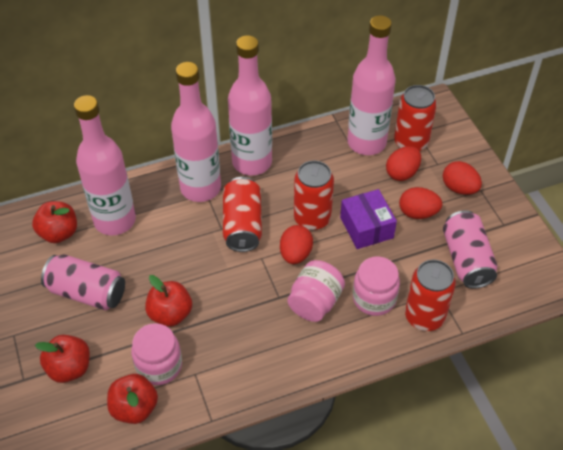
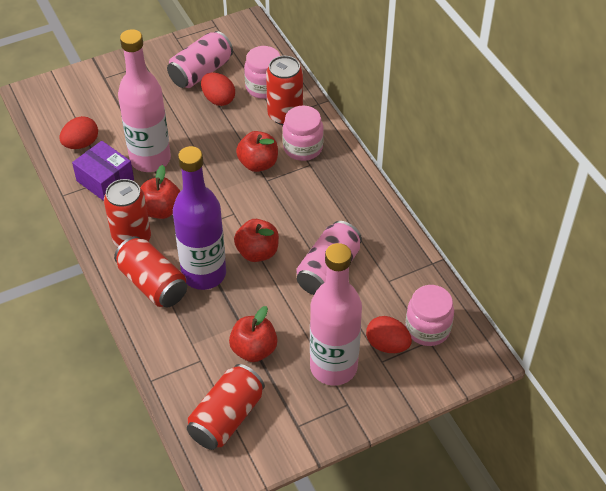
pink bottle: 4 -> 2
purple bottle: 0 -> 1
red egg: 4 -> 3

